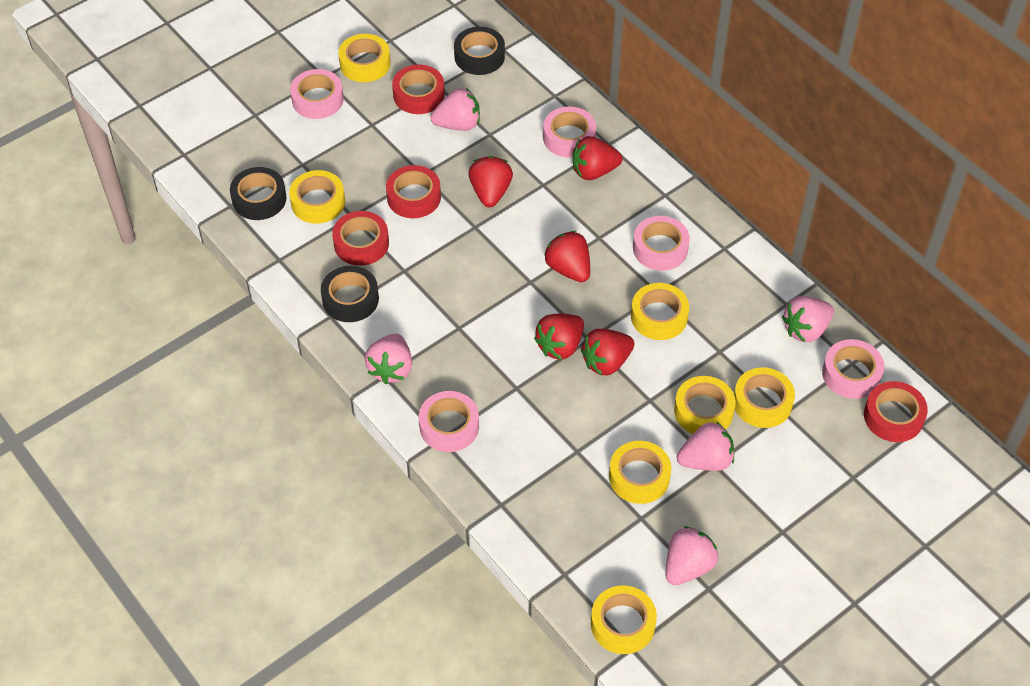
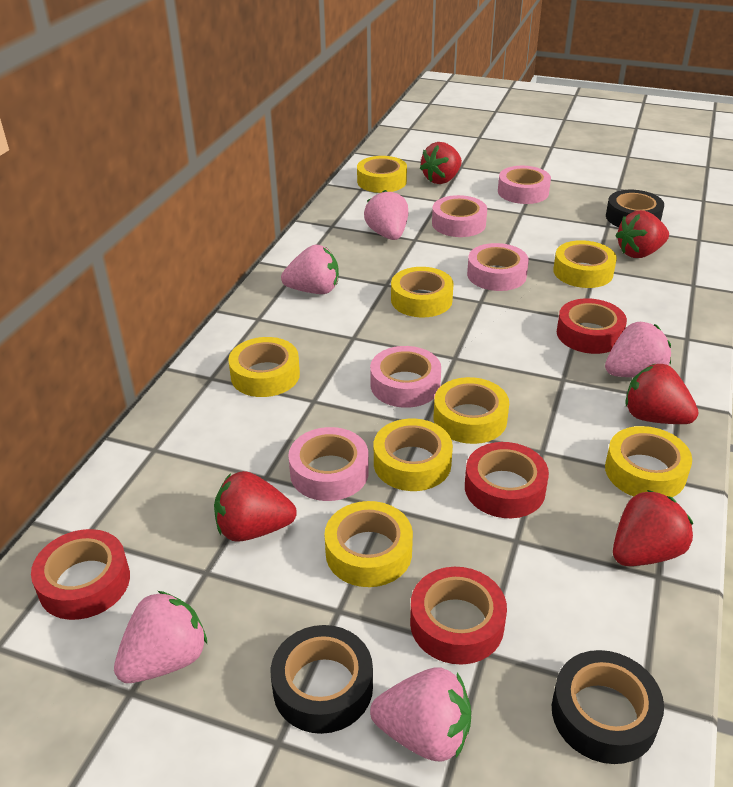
yellow tape: 7 -> 8

